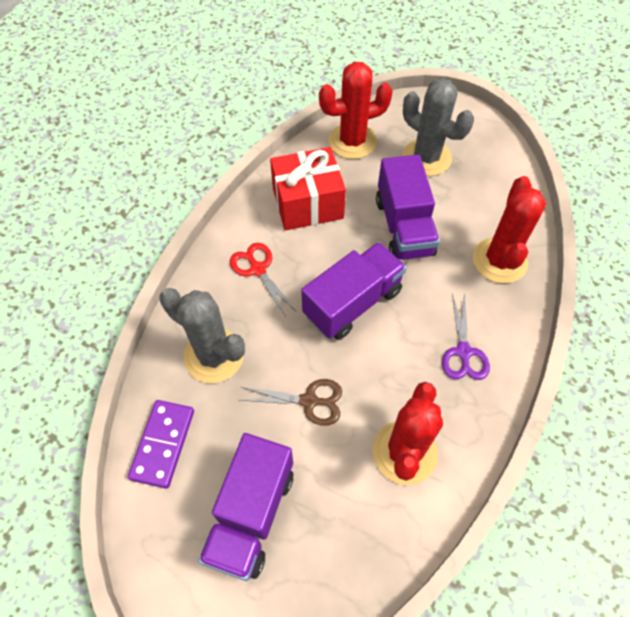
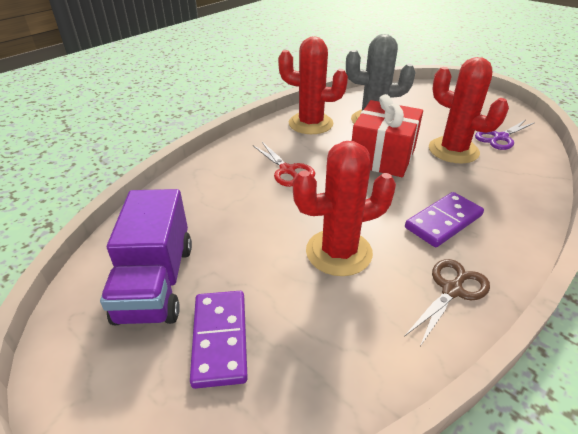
grey cactus: 2 -> 1
purple domino: 1 -> 2
purple truck: 3 -> 1

